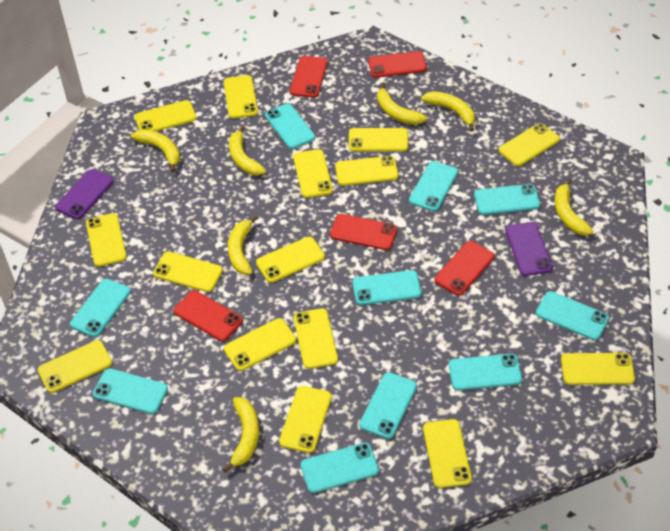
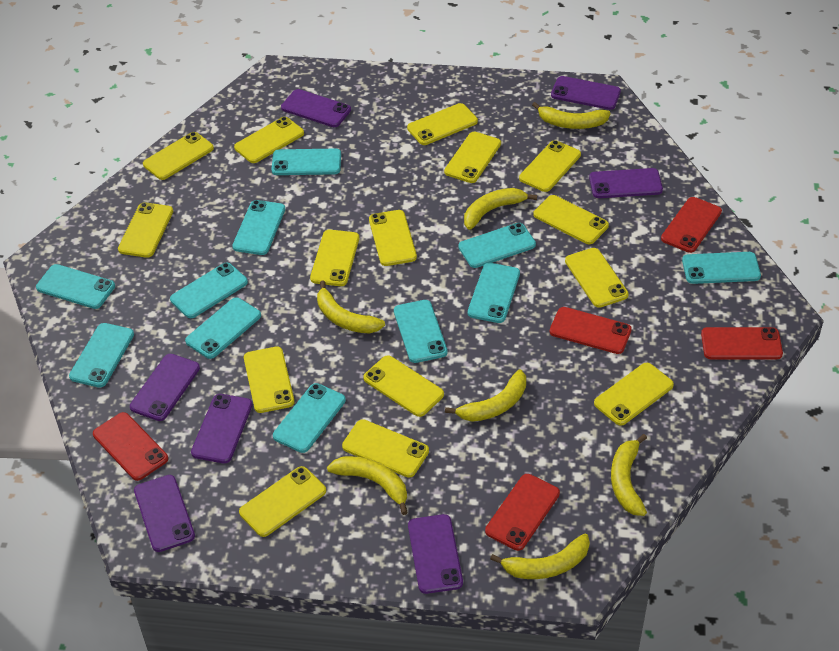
purple phone: 2 -> 7
turquoise phone: 10 -> 11

